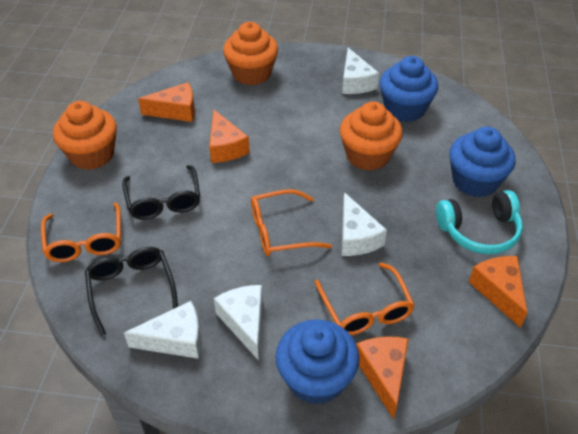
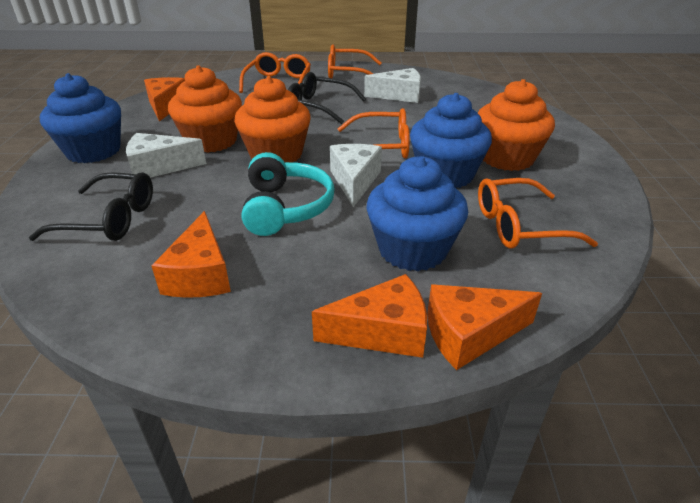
orange glasses: 3 -> 4
white cheese: 4 -> 3

